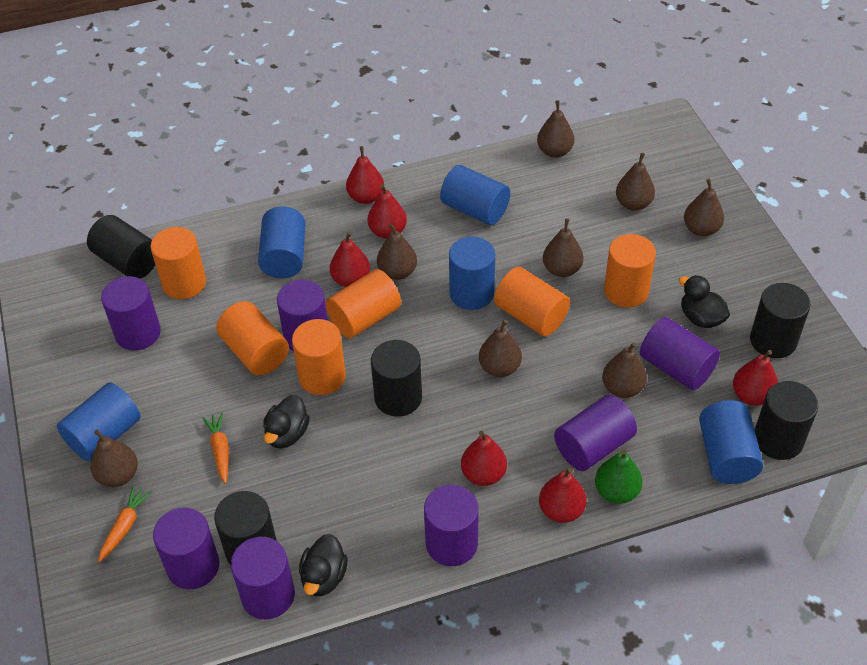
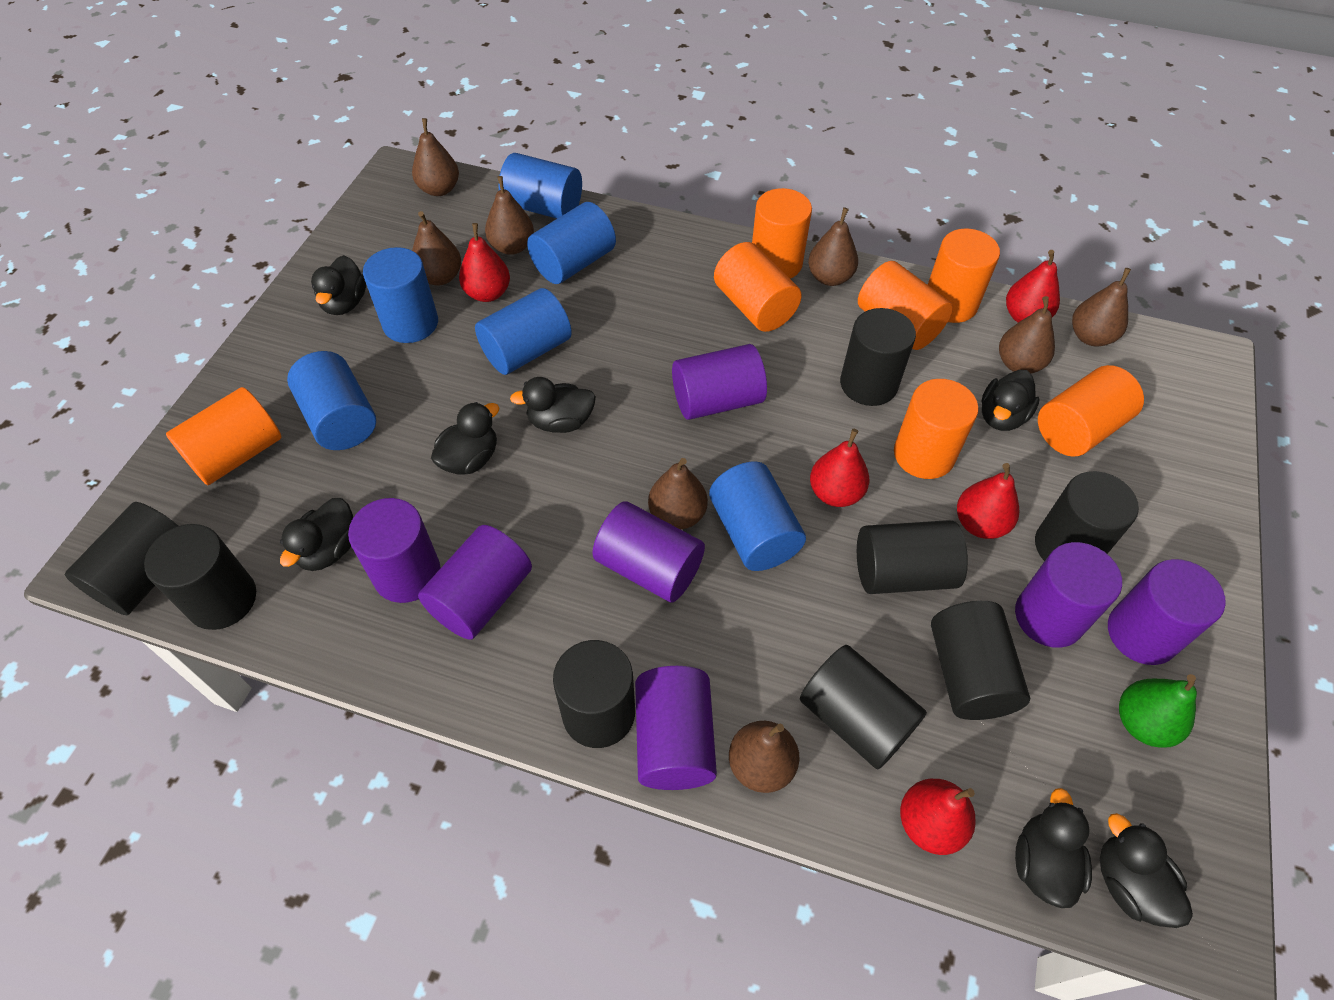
black cylinder: 5 -> 8
black duck: 3 -> 7
blue cylinder: 5 -> 6
orange carrot: 2 -> 0
orange cylinder: 6 -> 7
red pear: 6 -> 5

